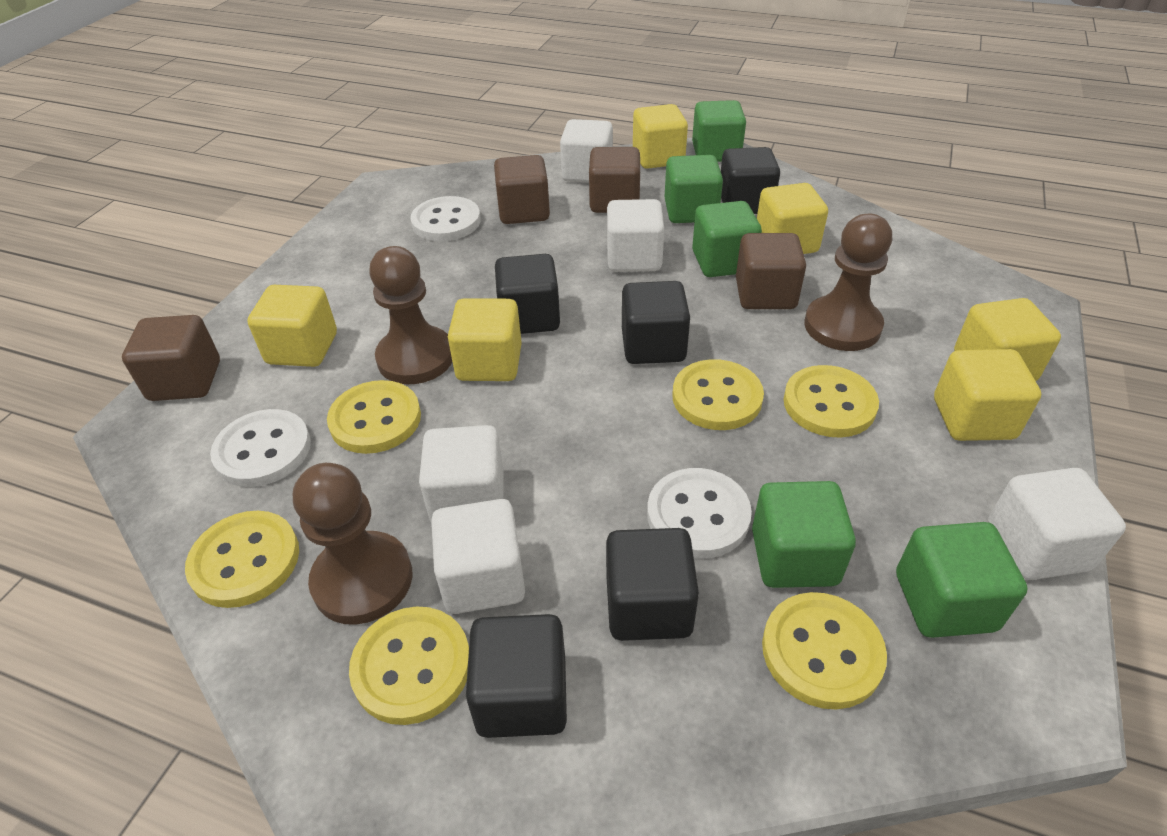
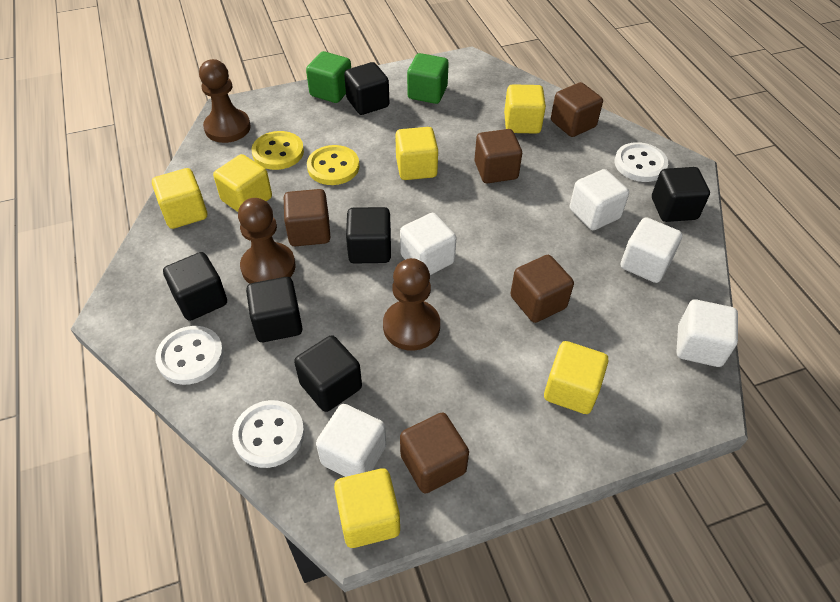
black cube: 5 -> 6
brown cube: 4 -> 5
green cube: 5 -> 2
yellow button: 6 -> 2

